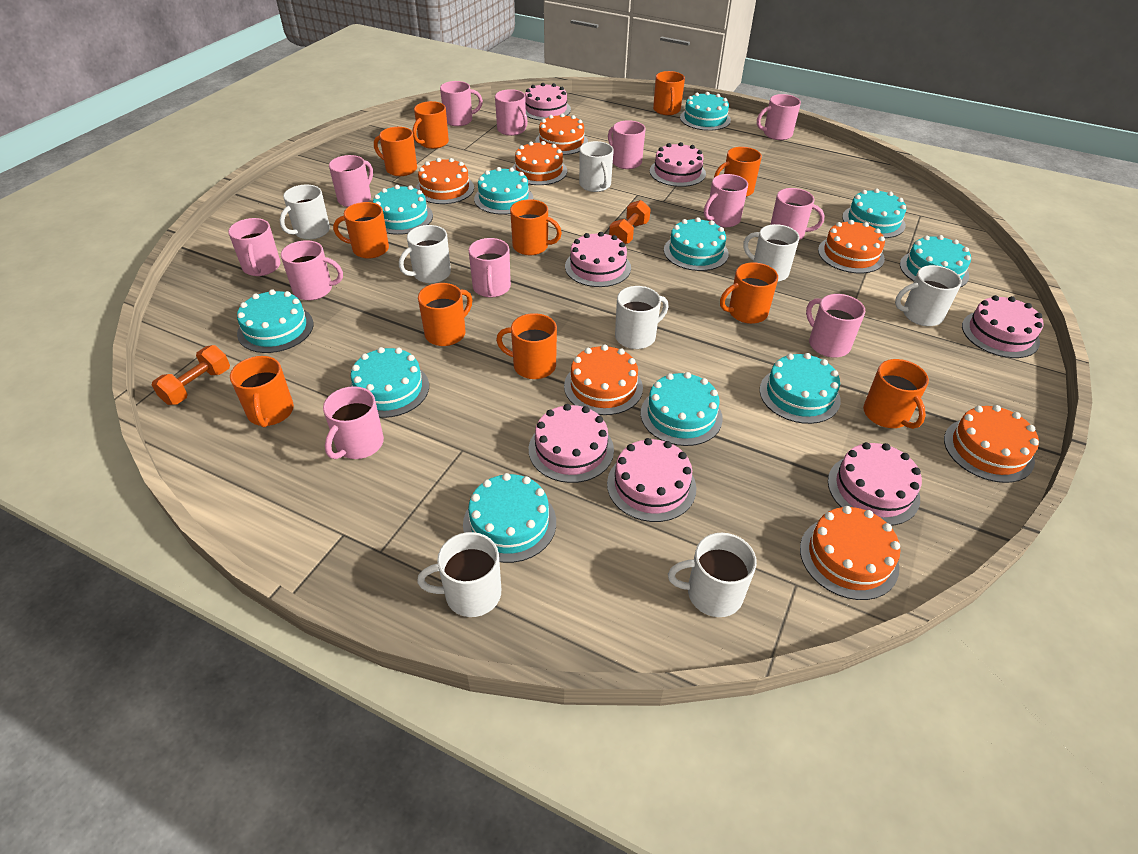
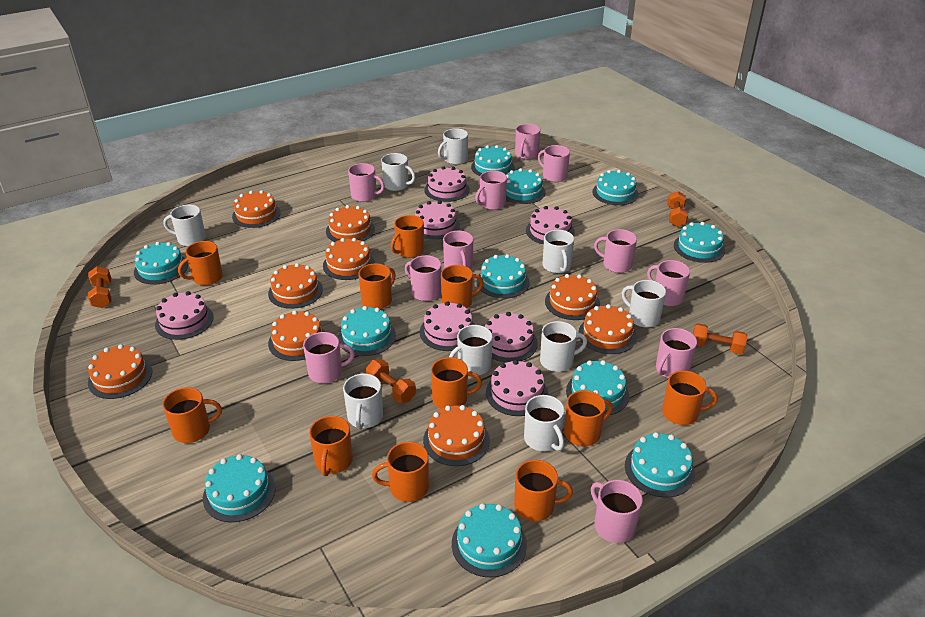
orange cake: 7 -> 9
orange dumbbell: 2 -> 4
pink mug: 12 -> 11
white mug: 8 -> 9

